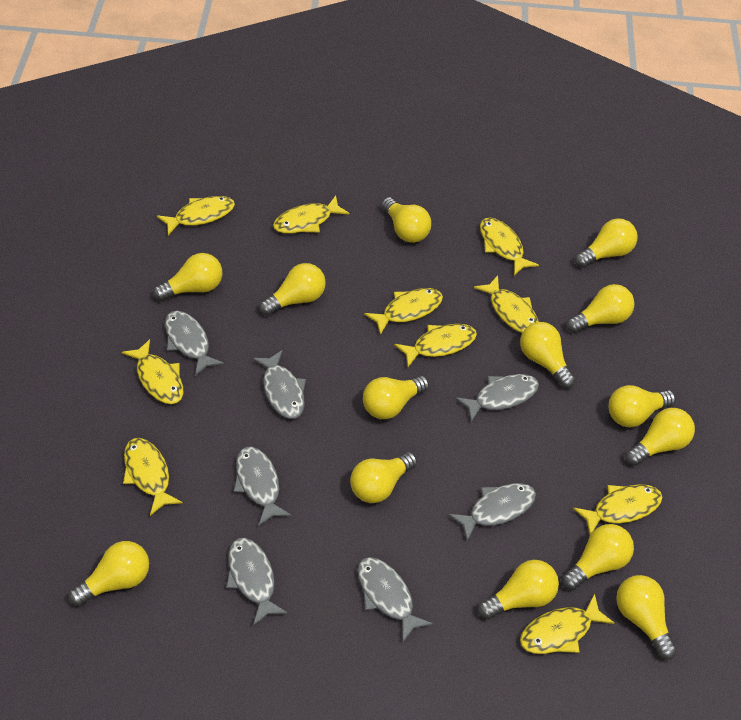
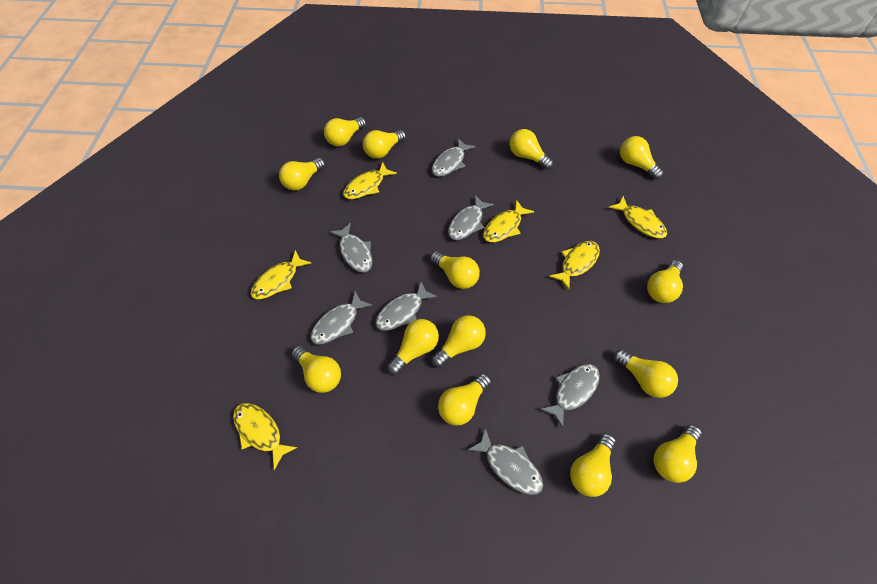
yellow fish: 10 -> 6

